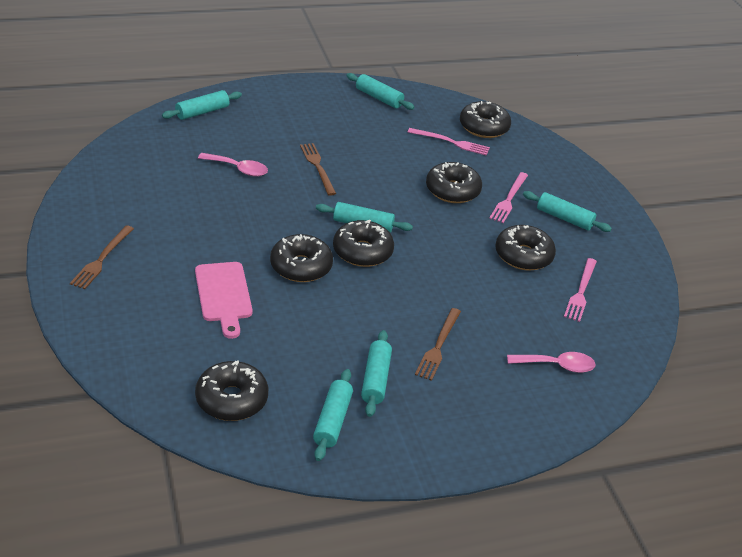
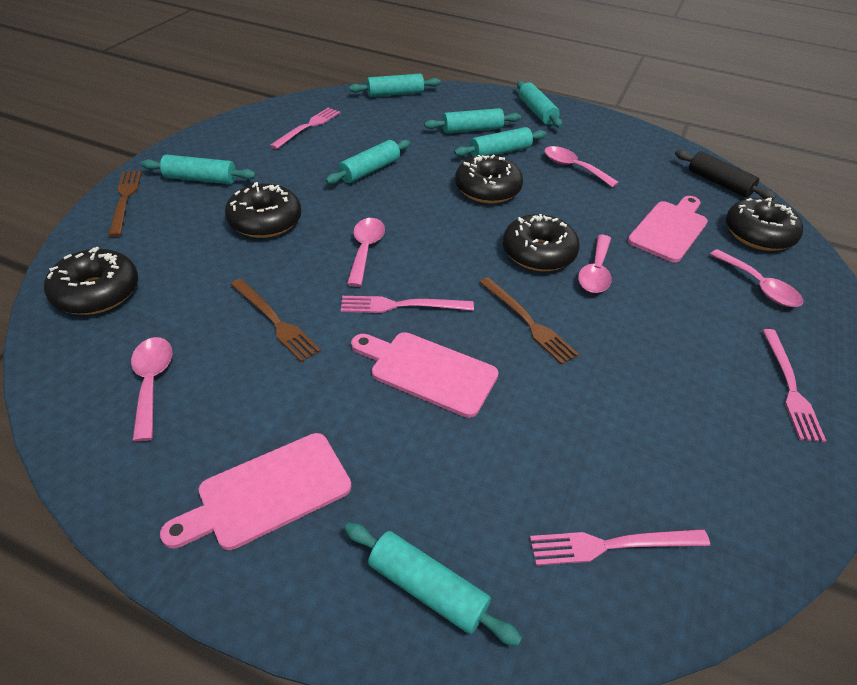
black donut: 6 -> 5
black rolling pin: 0 -> 1
pink cutting board: 1 -> 3
pink fork: 3 -> 4
pink spoon: 2 -> 5
turquoise rolling pin: 6 -> 7

